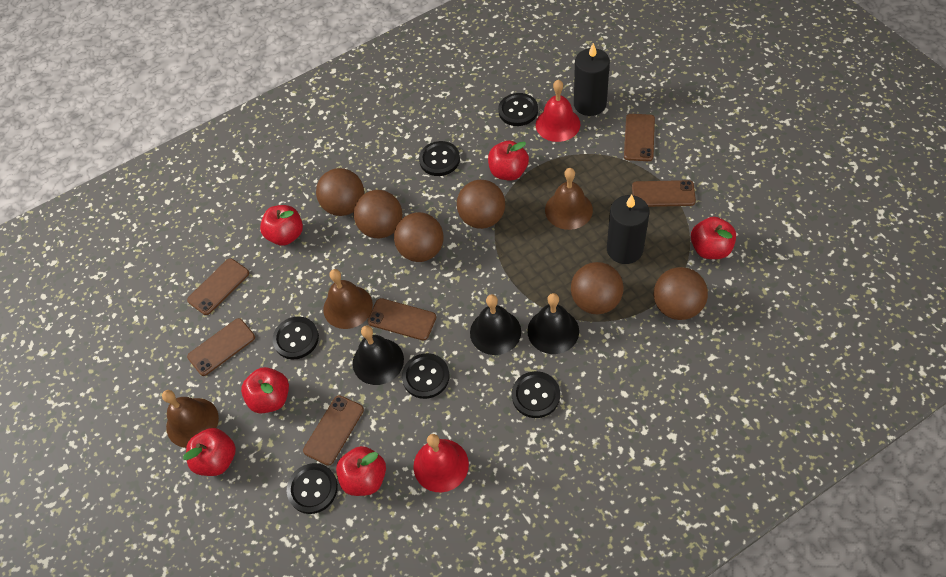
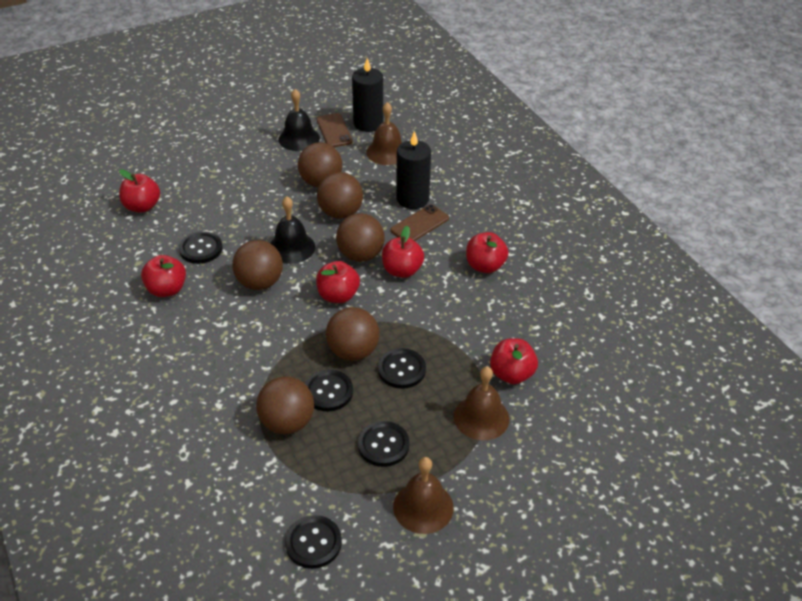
black bell: 3 -> 2
black button: 6 -> 5
brown phone: 6 -> 2
red bell: 2 -> 0

